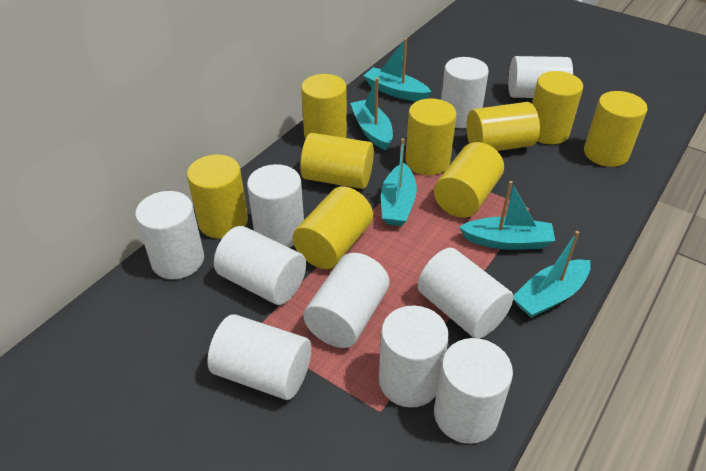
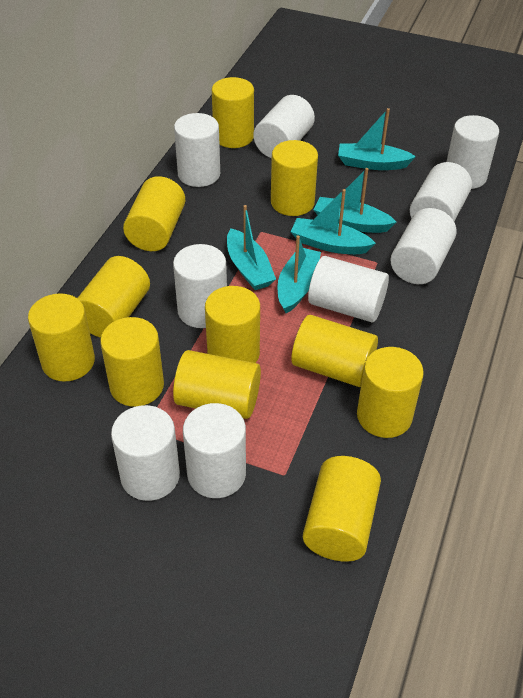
white cylinder: 10 -> 9
yellow cylinder: 9 -> 11

